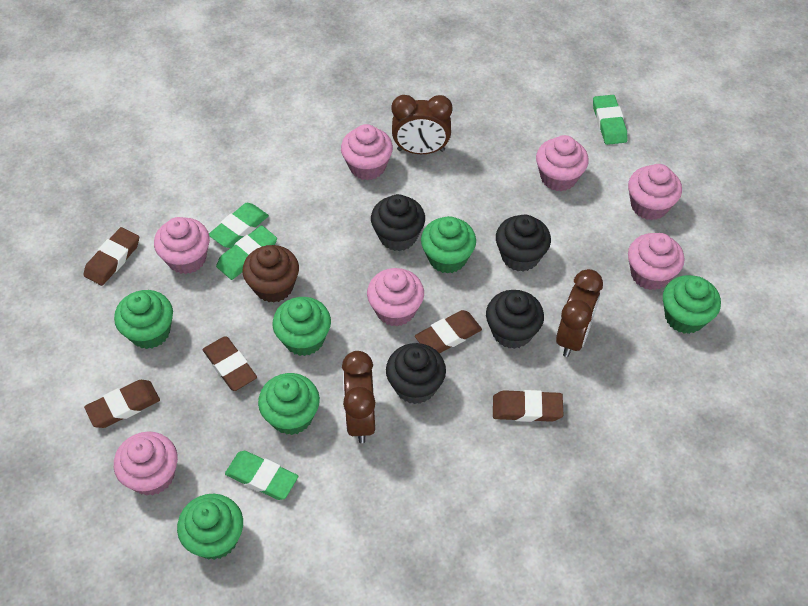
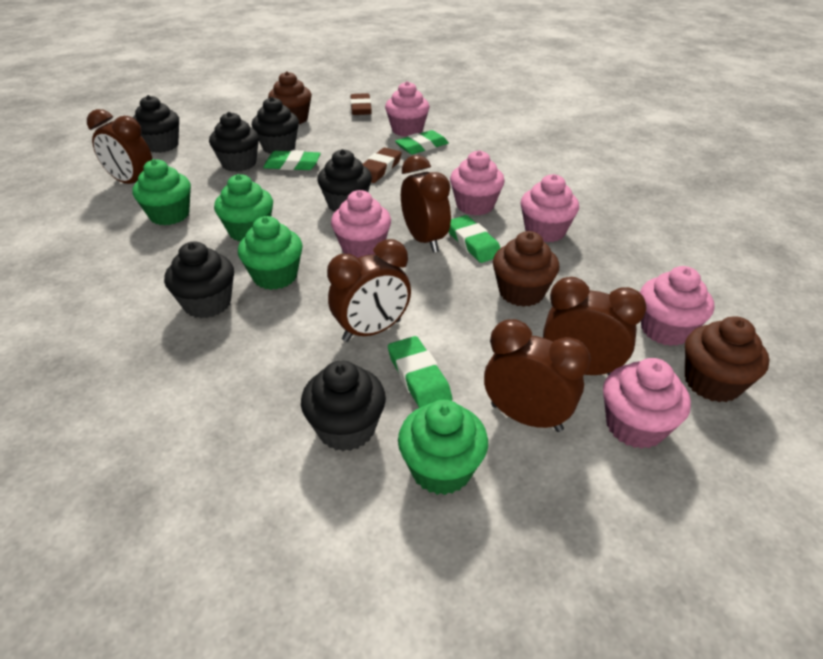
black cupcake: 4 -> 6
brown clock: 3 -> 5
brown cupcake: 1 -> 3
brown eraser: 5 -> 2
green cupcake: 6 -> 4
pink cupcake: 7 -> 6

